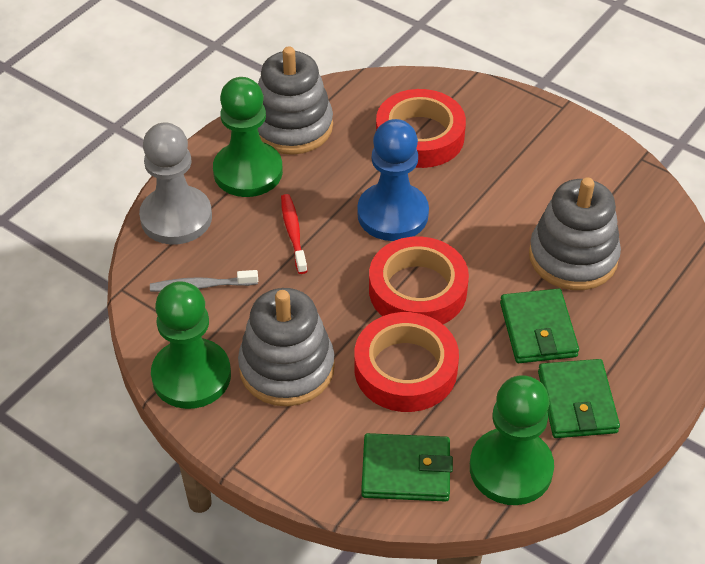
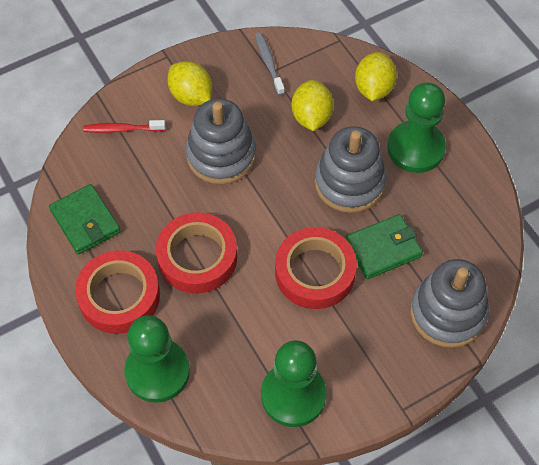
blue pawn: 1 -> 0
green wallet: 3 -> 2
grey pawn: 1 -> 0
yellow lemon: 0 -> 3

